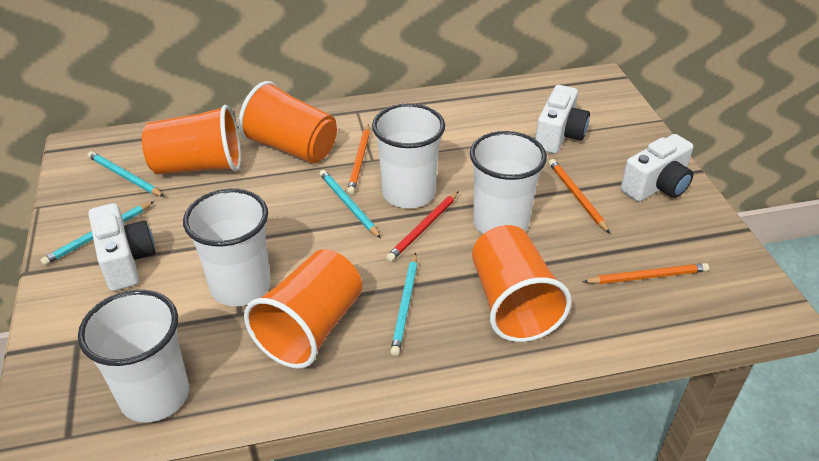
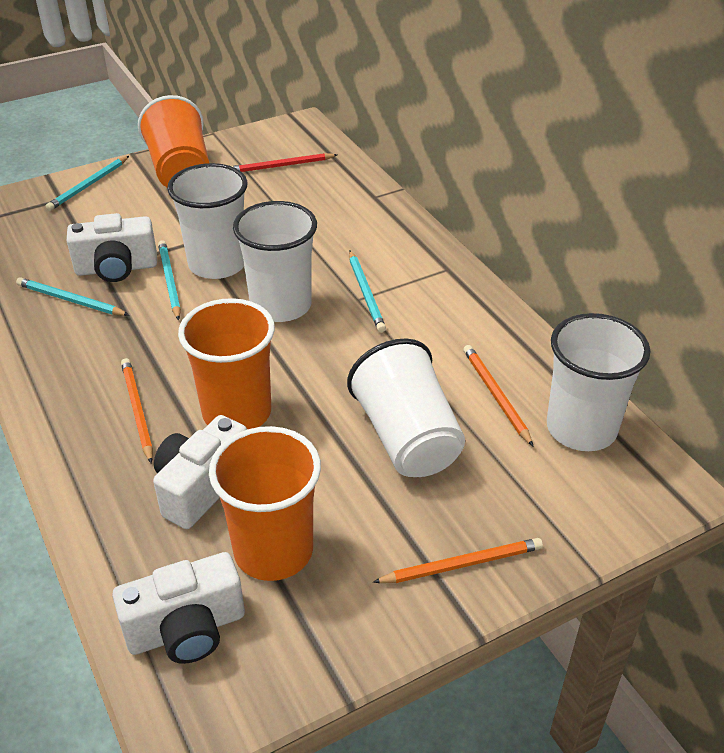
orange cup: 4 -> 3

